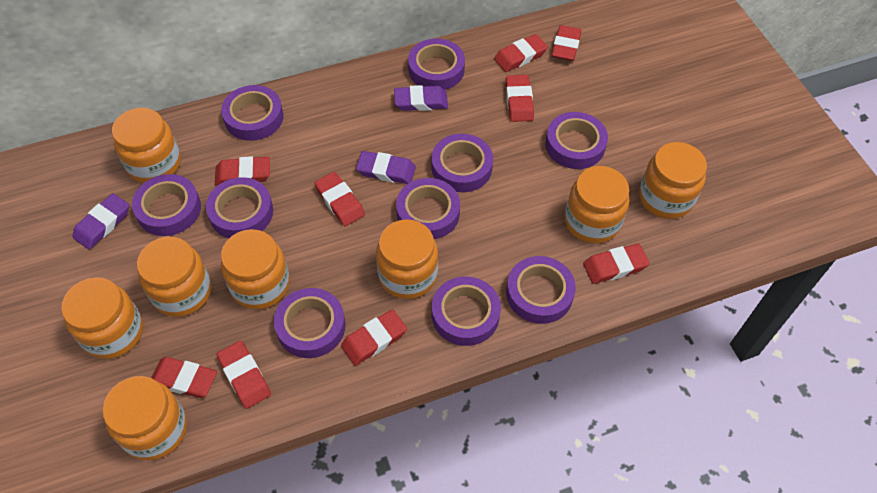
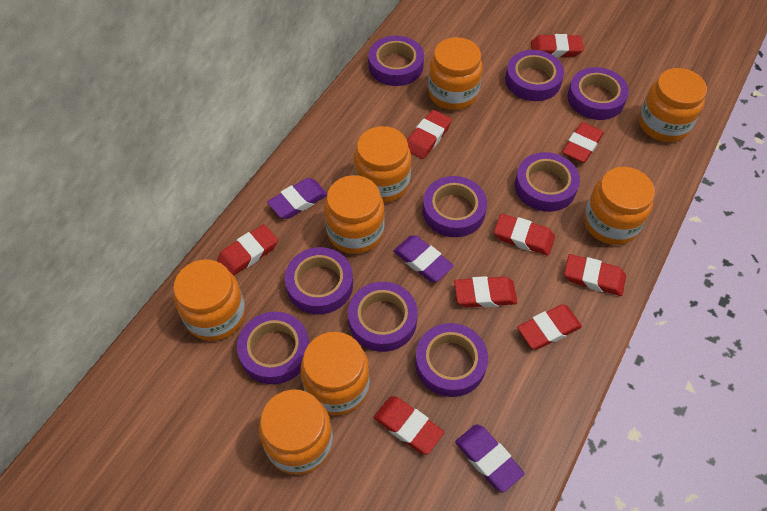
purple tape: 10 -> 9

